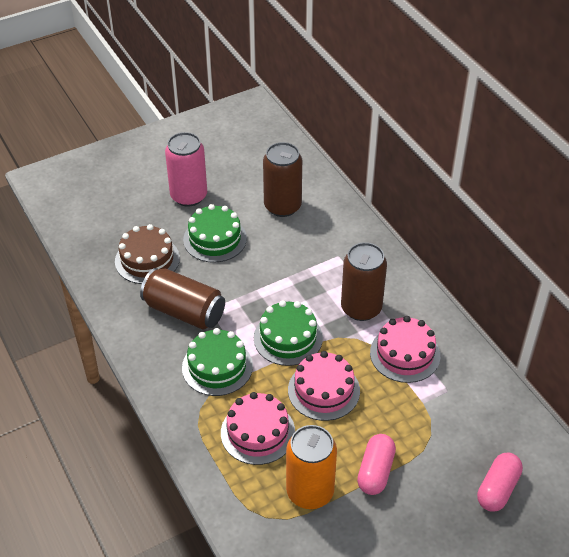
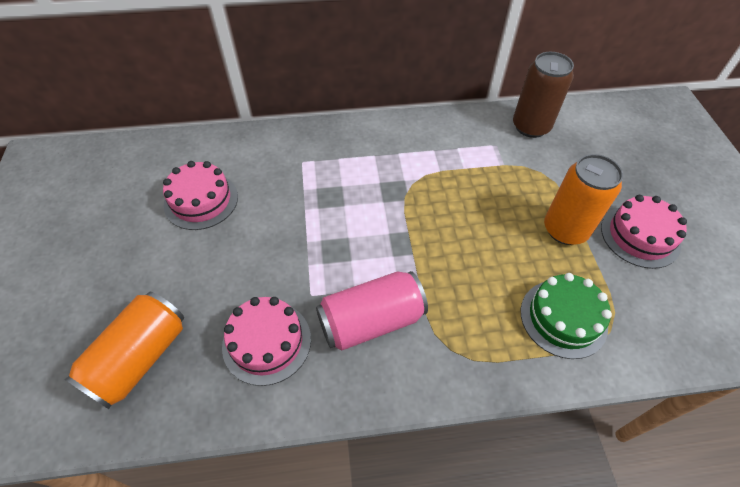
brown cake: 1 -> 0
brown can: 3 -> 1
green cake: 3 -> 1
orange can: 1 -> 2
pink capsule: 2 -> 0

